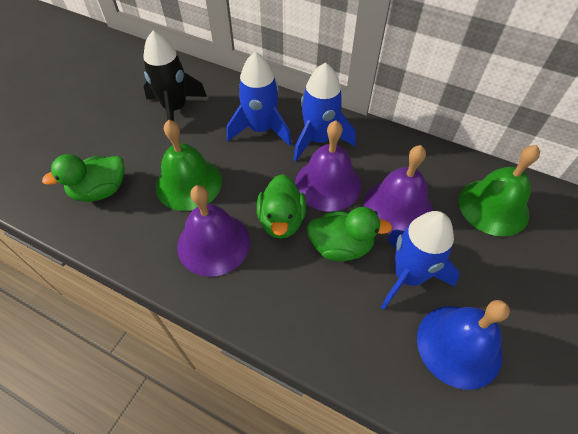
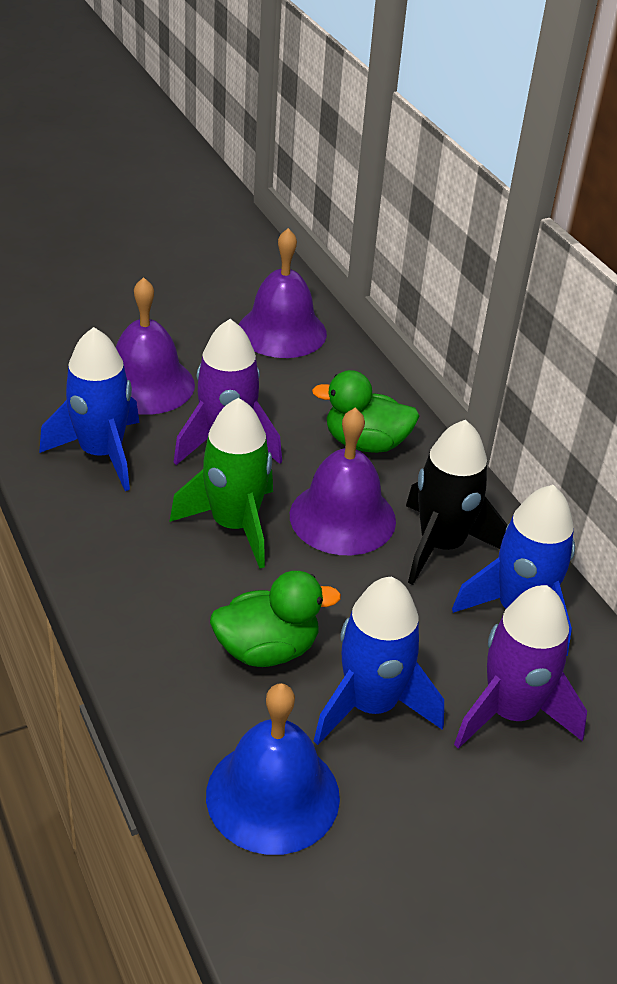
green bell: 2 -> 0
green duck: 3 -> 2
green rocket: 0 -> 1
purple rocket: 0 -> 2

